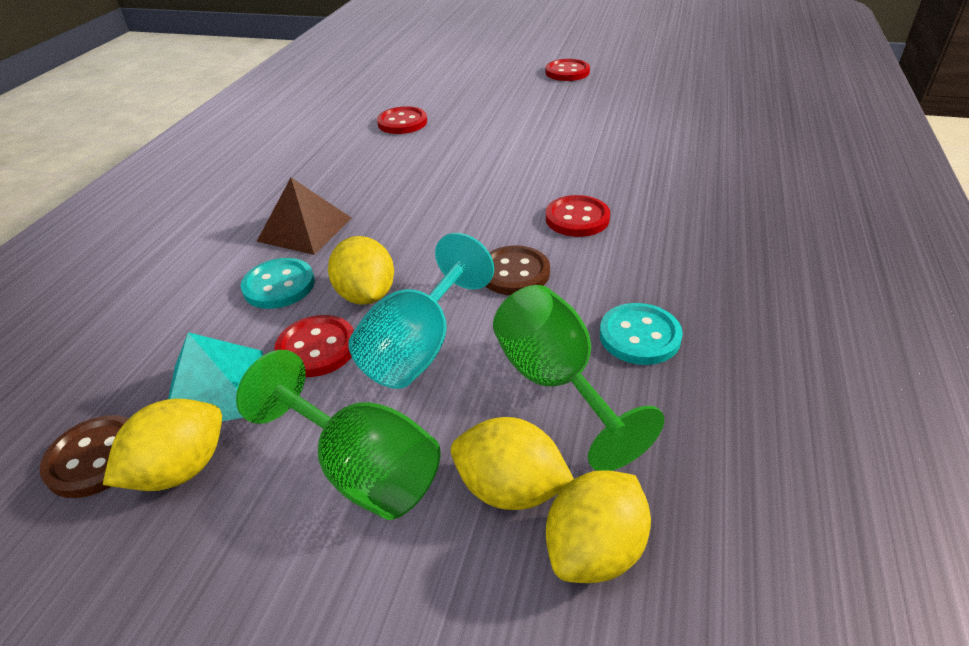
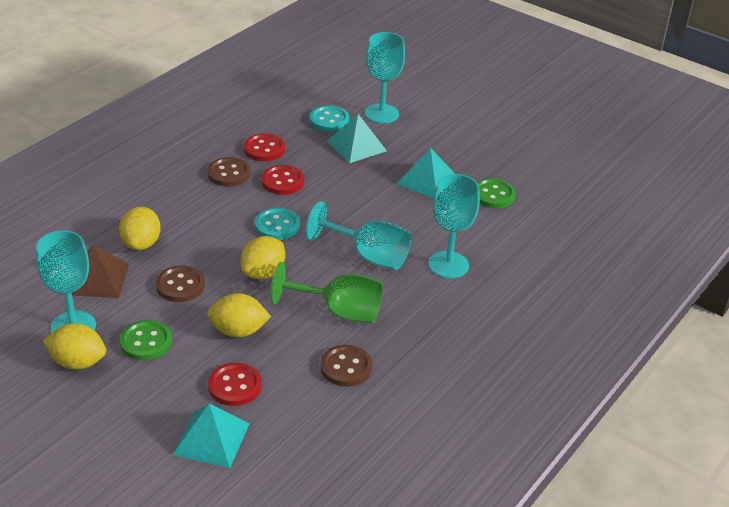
brown button: 2 -> 3
green button: 0 -> 2
green goblet: 2 -> 1
red button: 4 -> 3
turquoise goblet: 1 -> 4
turquoise pyramid: 1 -> 3

